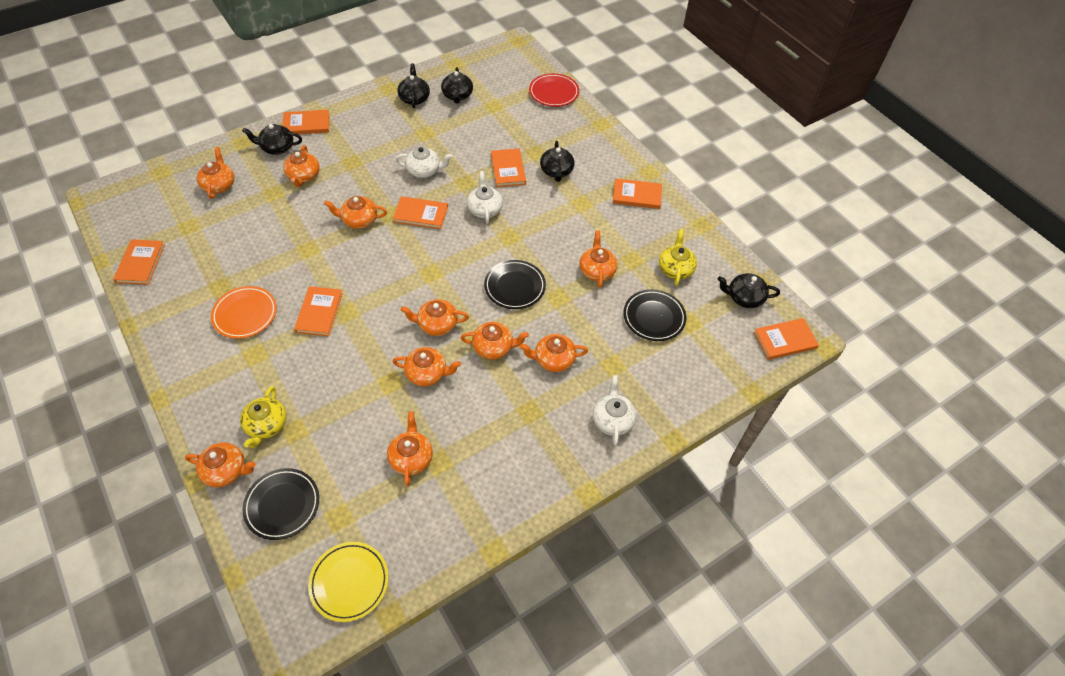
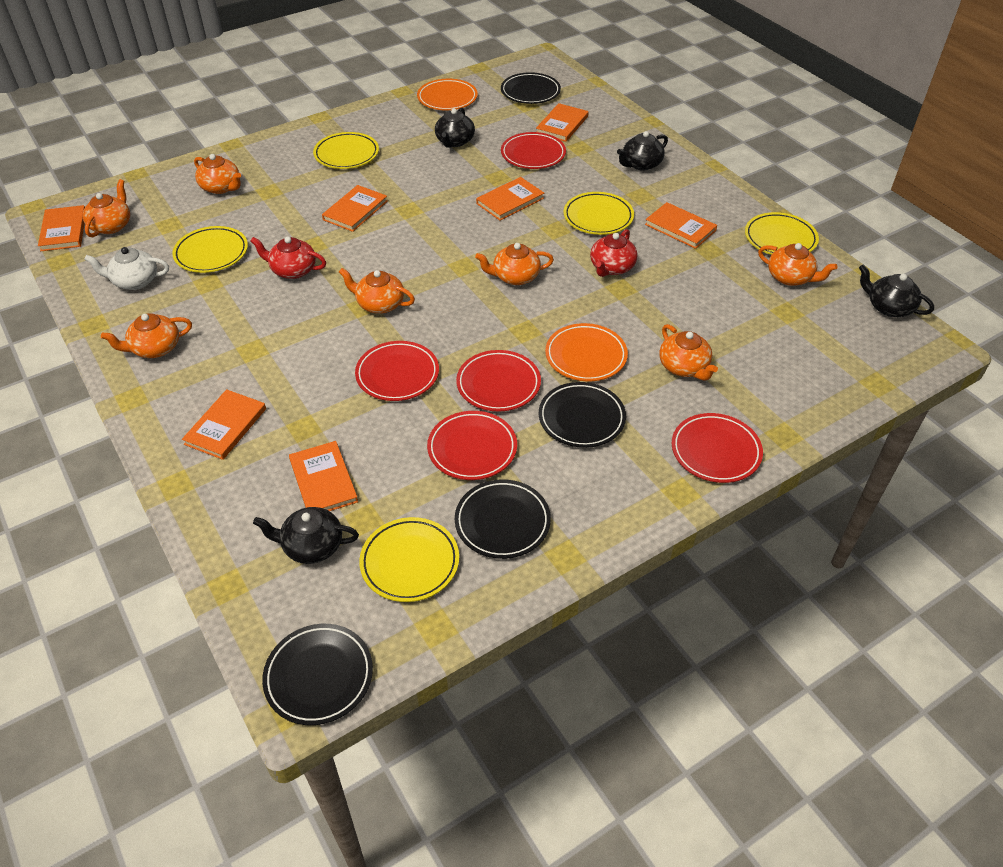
black plate: 3 -> 4
black teapot: 5 -> 4
orange plate: 1 -> 2
orange teapot: 10 -> 7
red plate: 1 -> 5
red teapot: 0 -> 2
white teapot: 3 -> 1
yellow plate: 1 -> 5
yellow teapot: 2 -> 0

